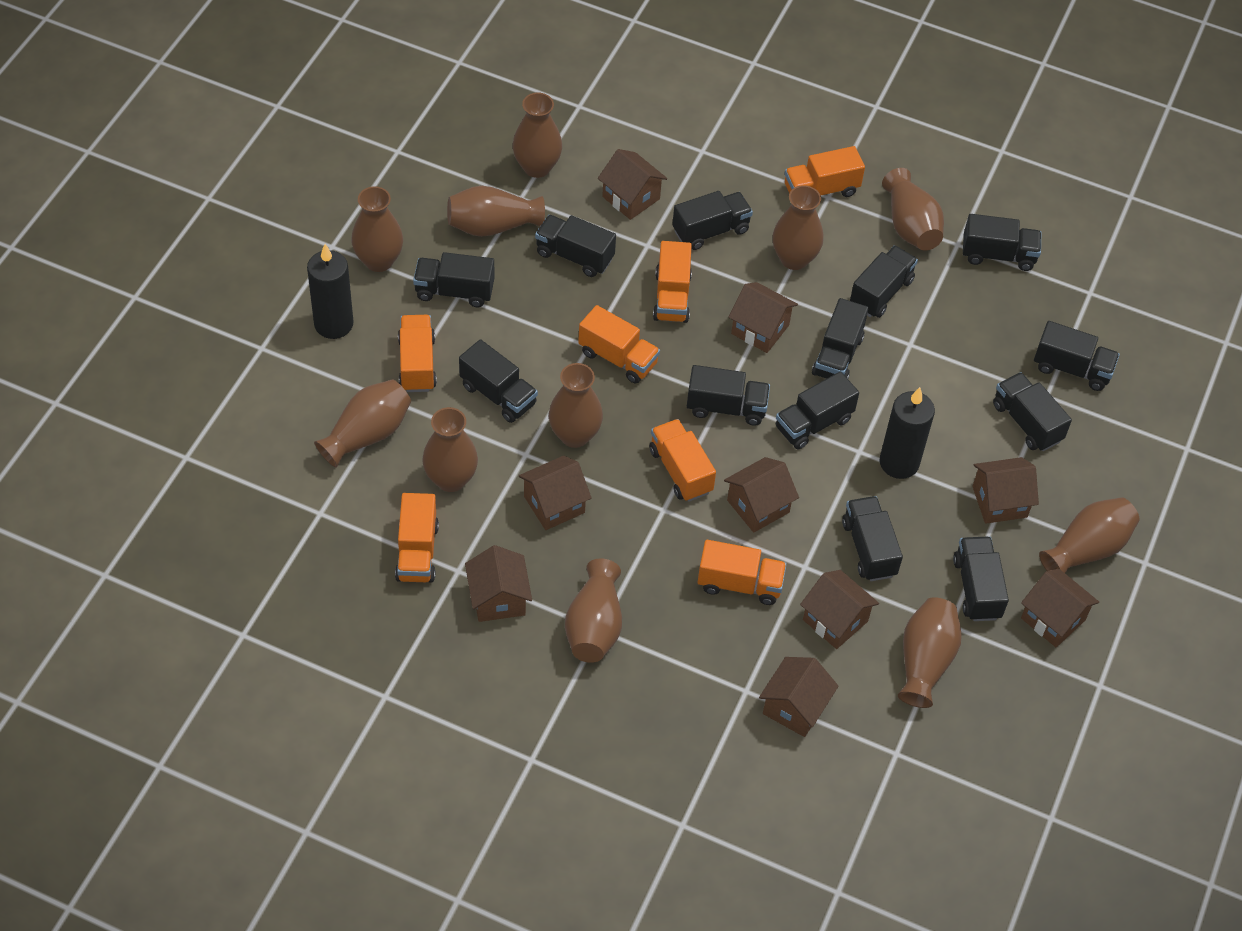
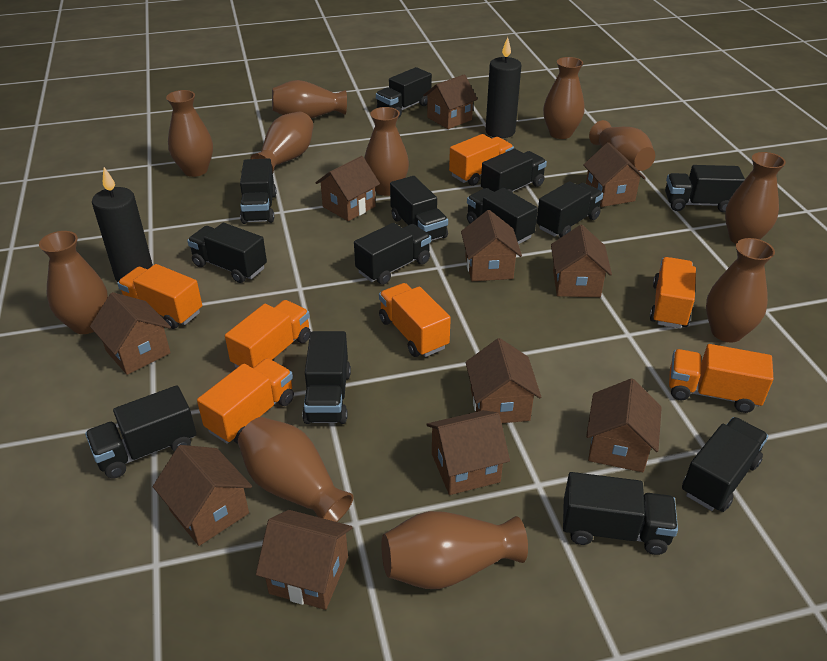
brown house: 9 -> 11

